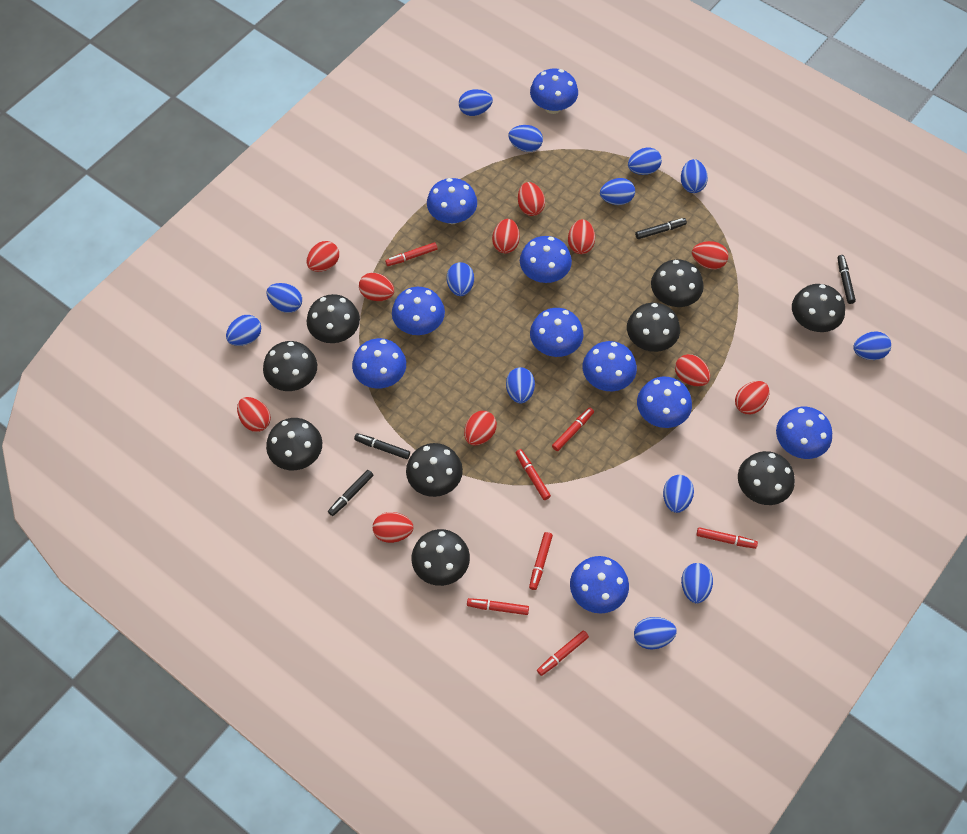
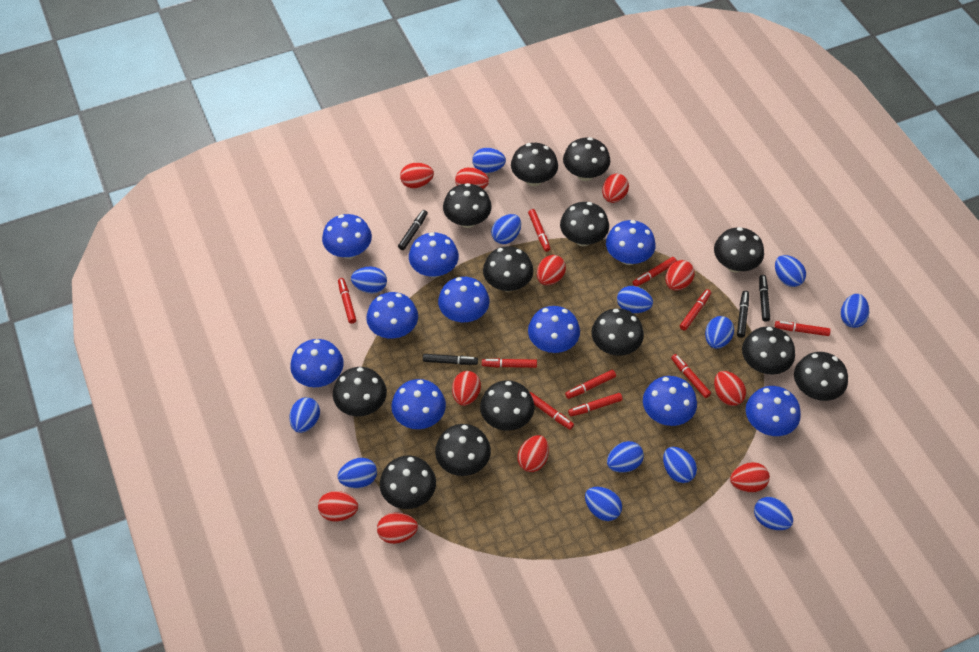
black mushroom: 9 -> 13
red marker: 7 -> 10

